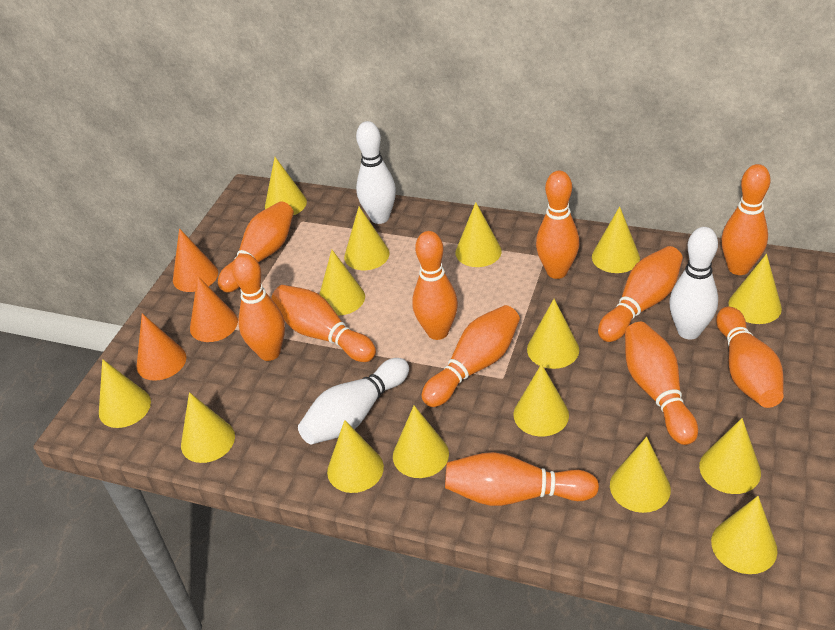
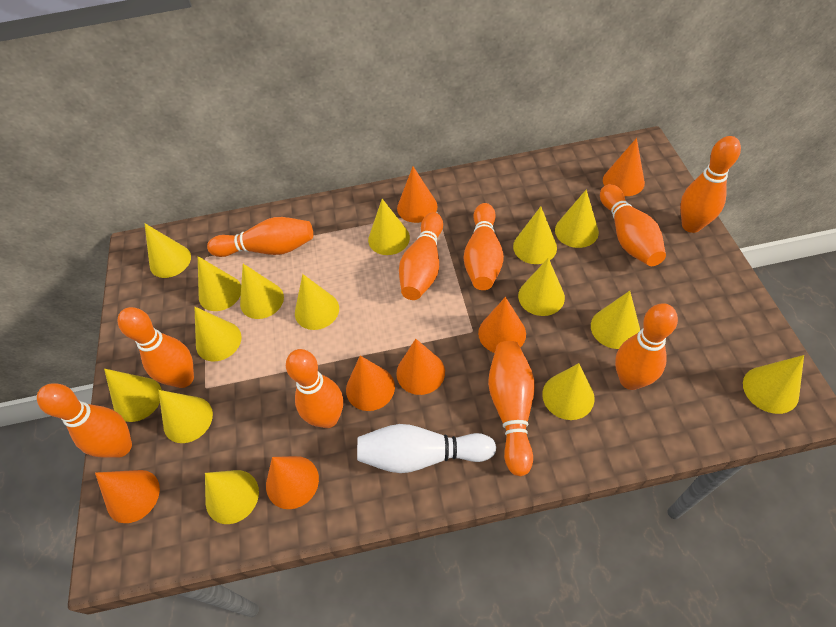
orange bowling pin: 11 -> 10
orange cone: 3 -> 7
white bowling pin: 3 -> 1

